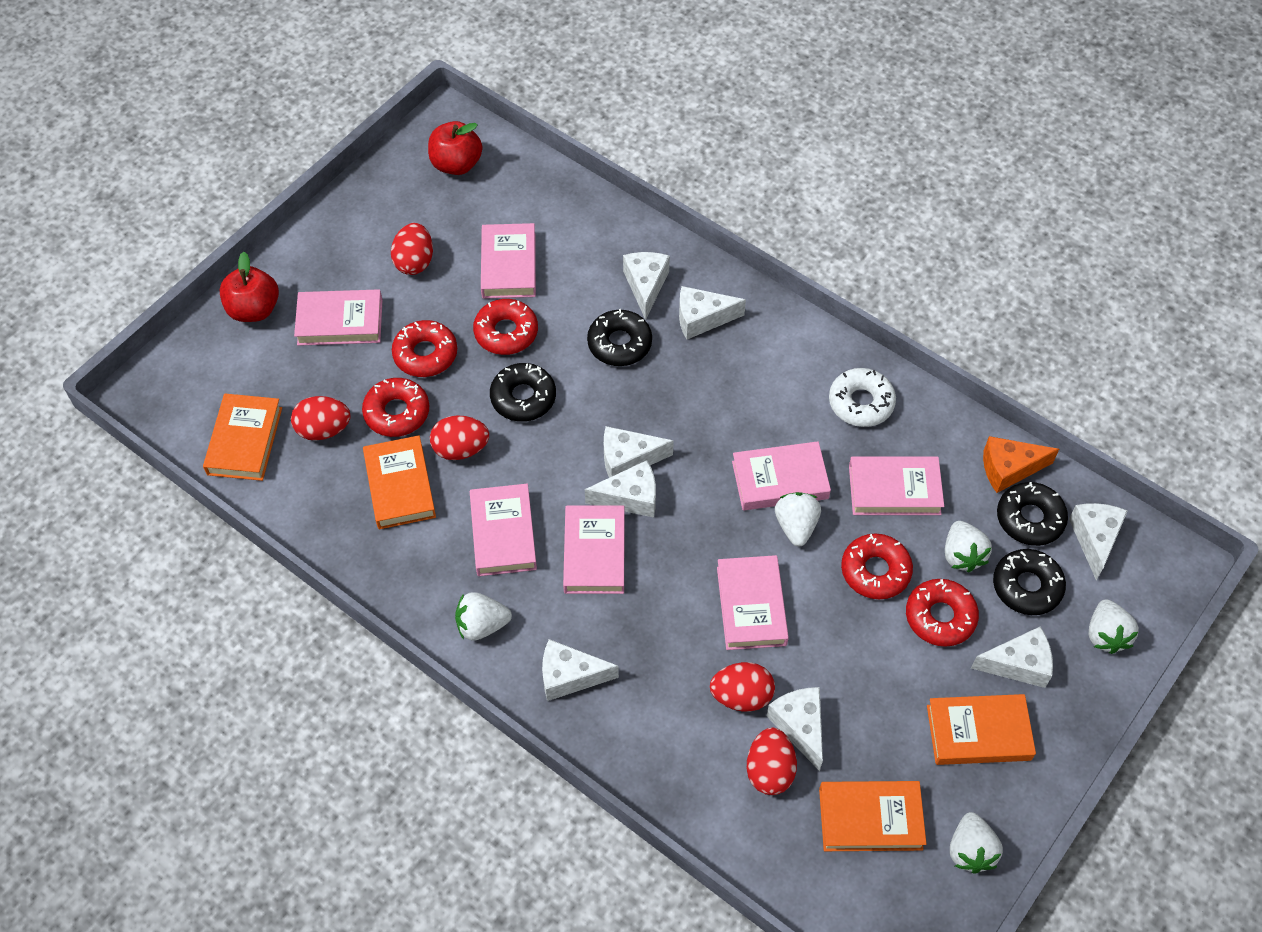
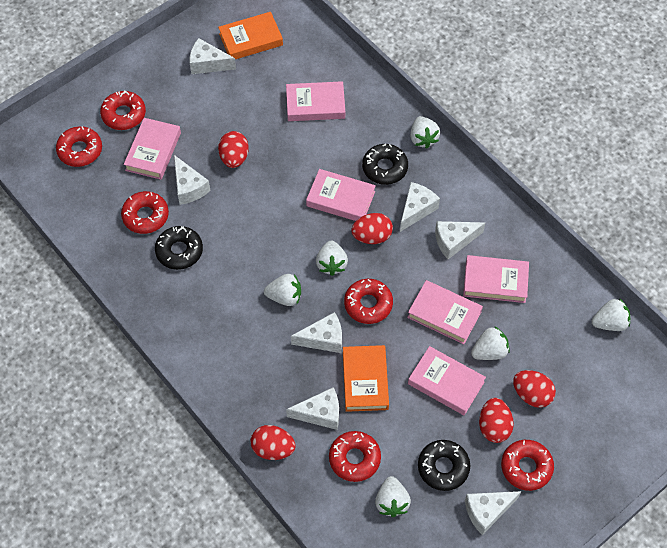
black donut: 4 -> 3
orange book: 4 -> 2
orange cheese: 1 -> 0
pink book: 7 -> 6
red apple: 2 -> 0
red donut: 5 -> 6
white cheese: 8 -> 7
white donut: 1 -> 0
white strawberry: 5 -> 6

